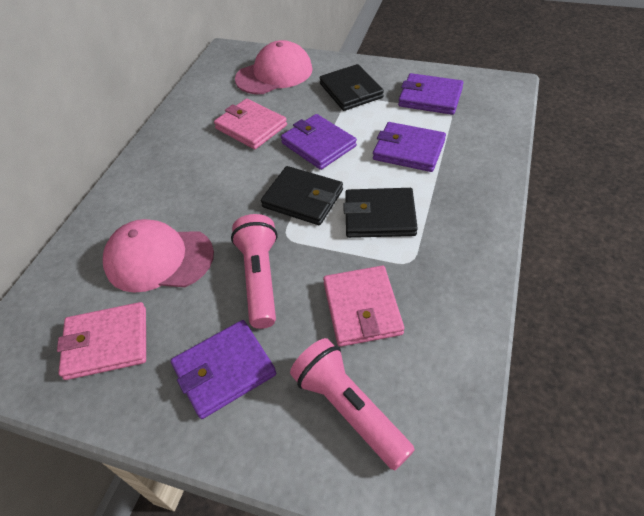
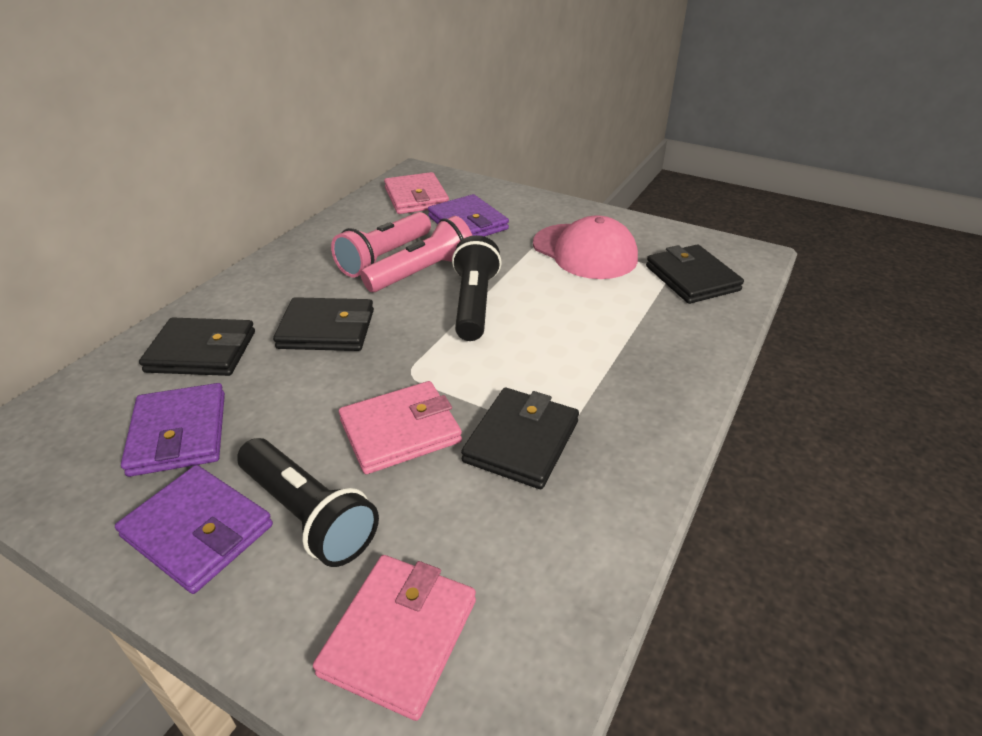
black flashlight: 0 -> 2
black wallet: 3 -> 4
pink cap: 2 -> 1
purple wallet: 4 -> 3

